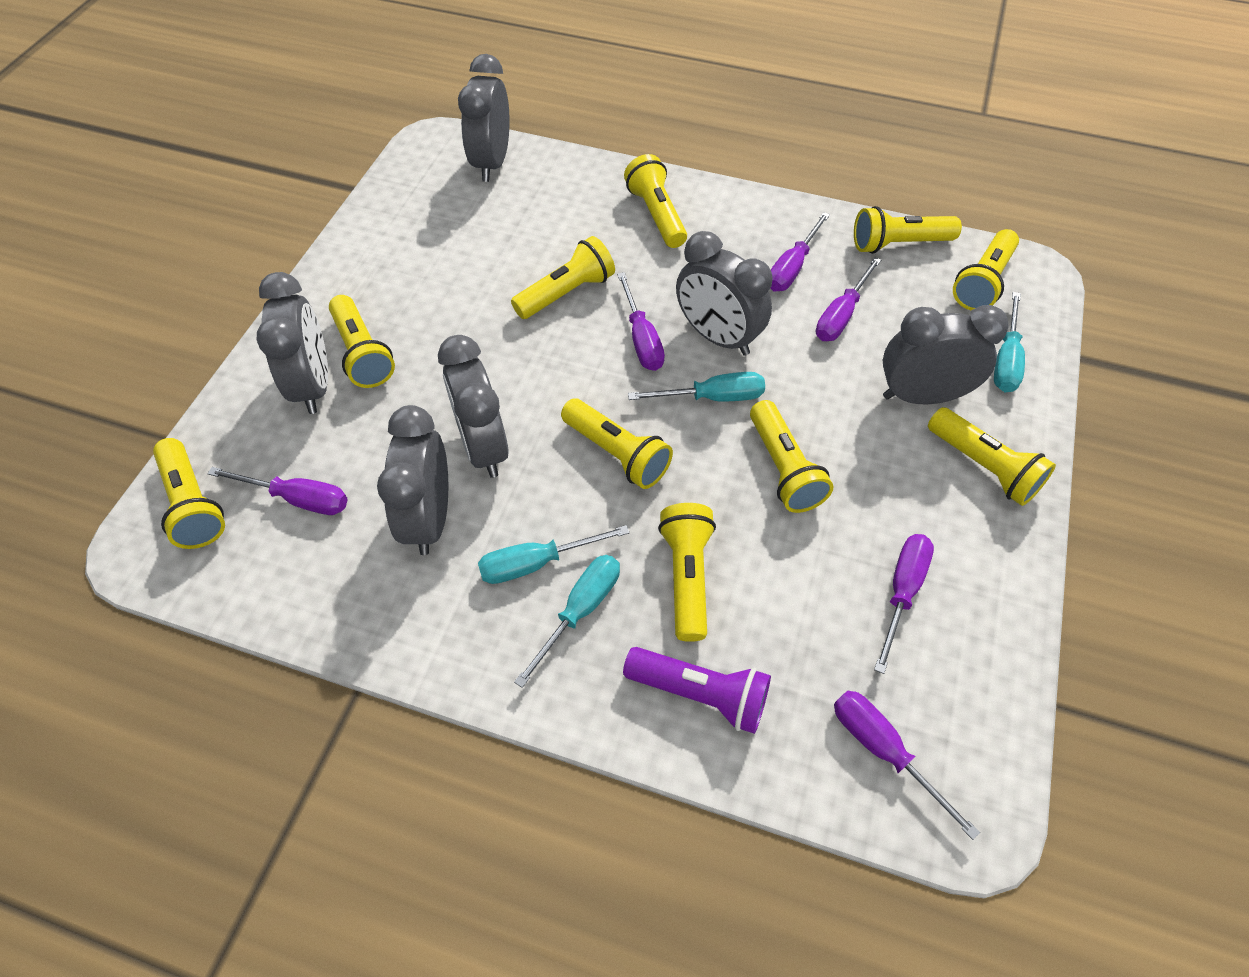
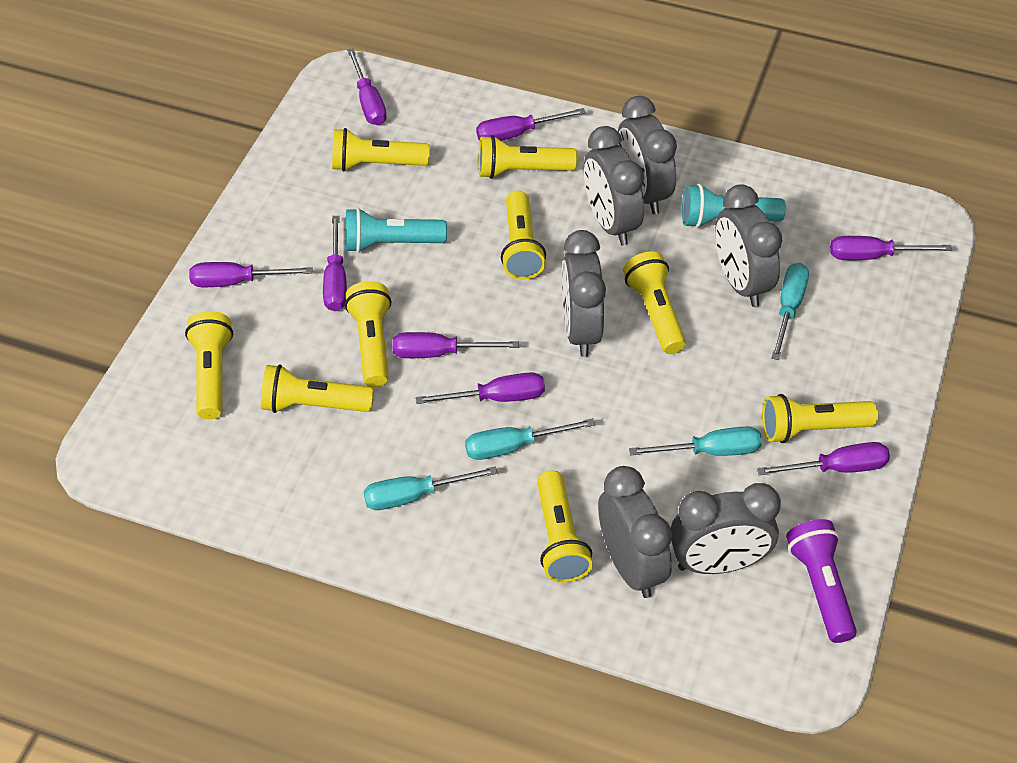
purple screwdriver: 6 -> 8
turquoise flashlight: 0 -> 2
yellow flashlight: 10 -> 9

